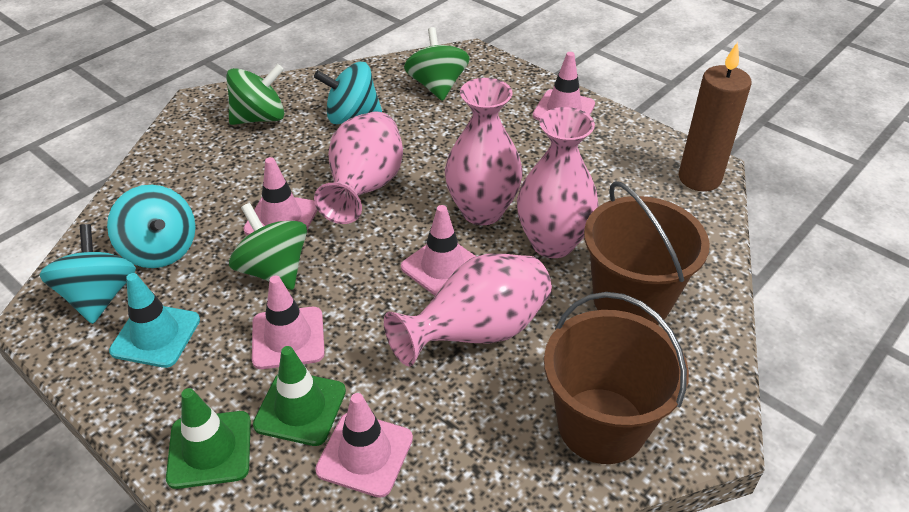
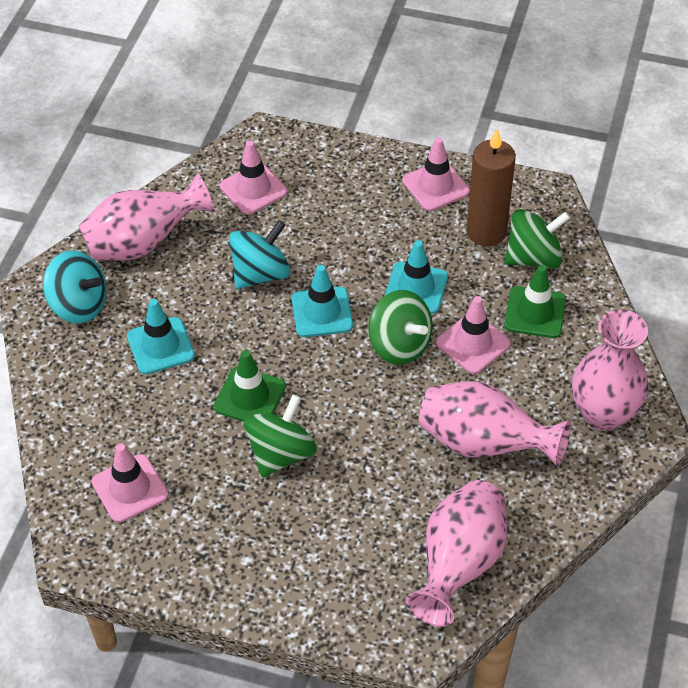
brown bucket: 2 -> 0
pink traffic cone: 5 -> 4
turquoise spinning top: 3 -> 2
turquoise traffic cone: 1 -> 3

